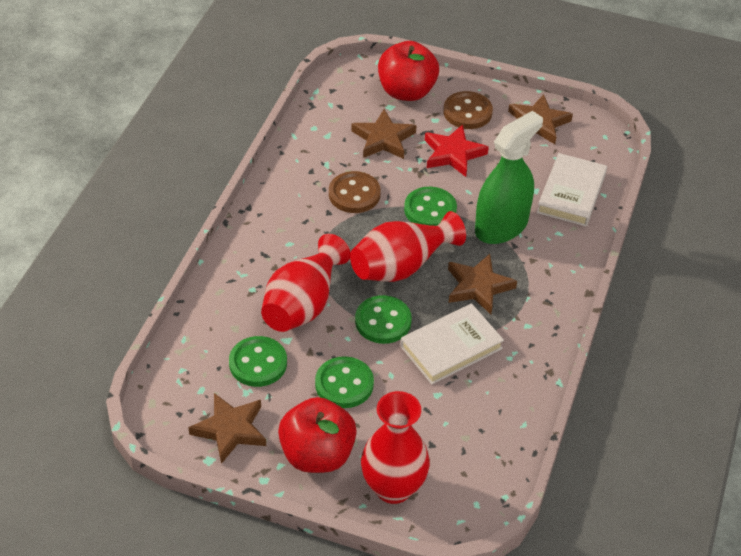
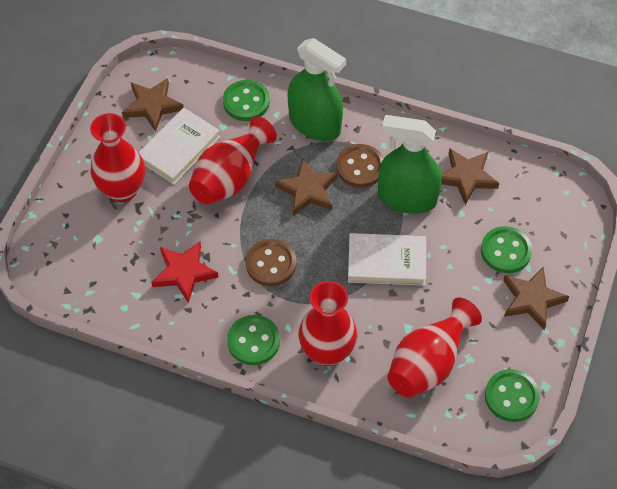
green spray bottle: 1 -> 2
red apple: 2 -> 0
red vase: 3 -> 4

